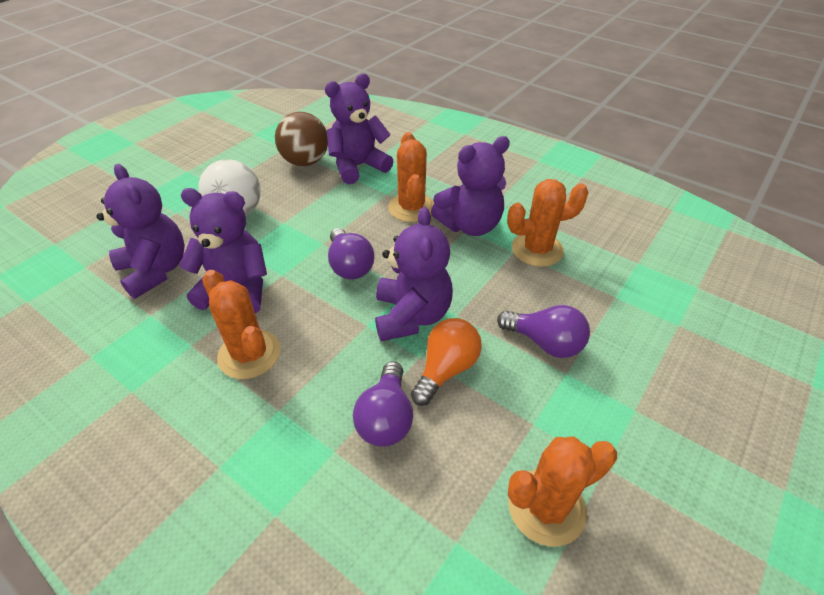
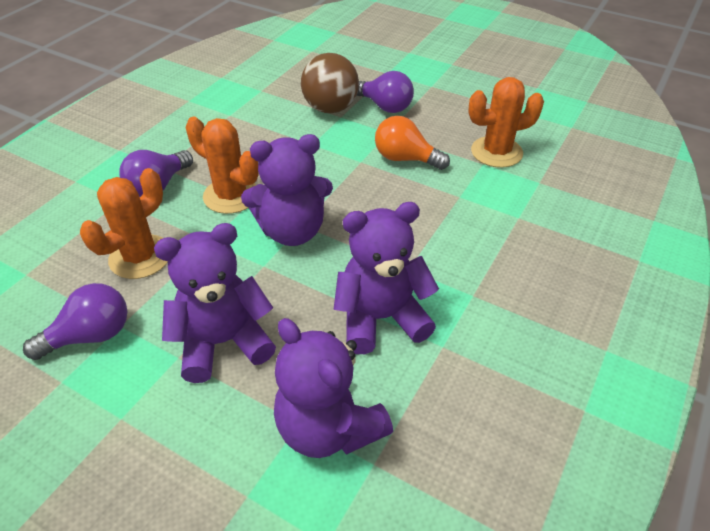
orange cactus: 4 -> 3
purple teddy bear: 5 -> 4
white ball: 1 -> 0

